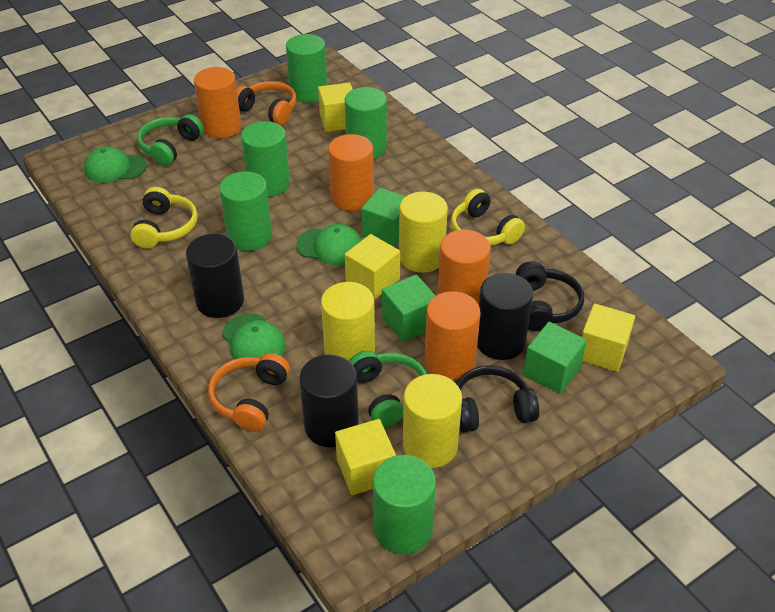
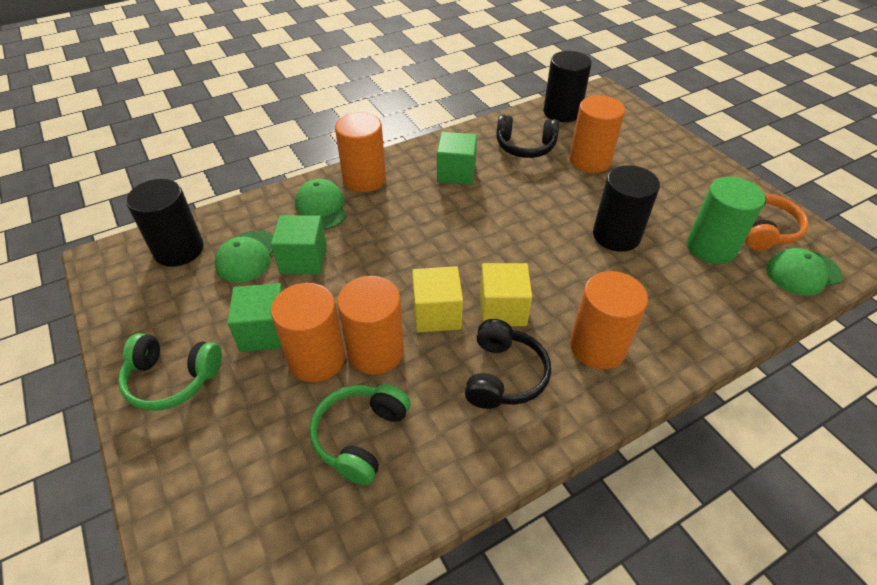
green cylinder: 5 -> 1
orange cylinder: 4 -> 5
orange headphones: 2 -> 1
yellow cube: 4 -> 2
yellow cylinder: 3 -> 0
yellow headphones: 2 -> 0

